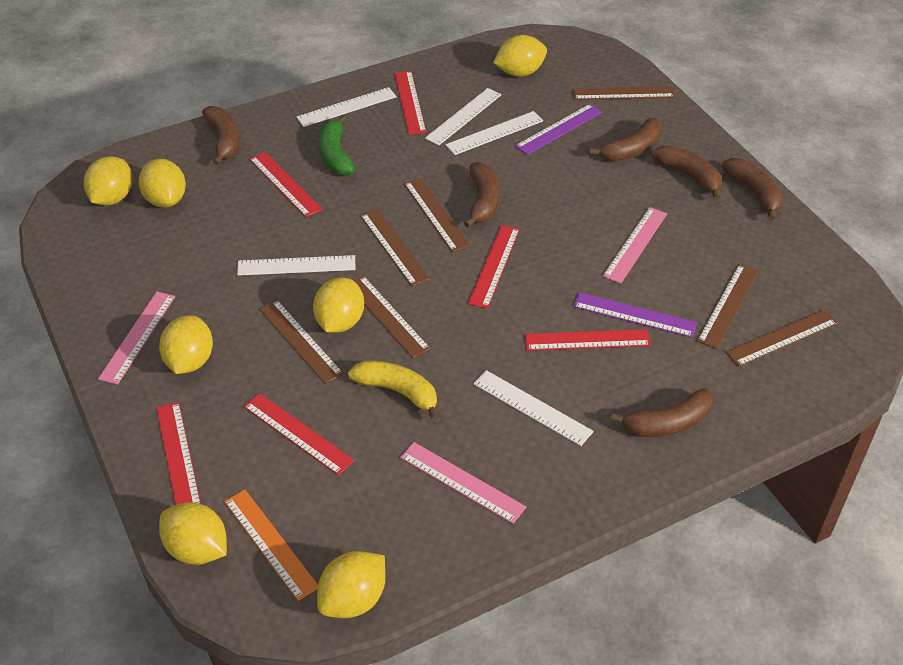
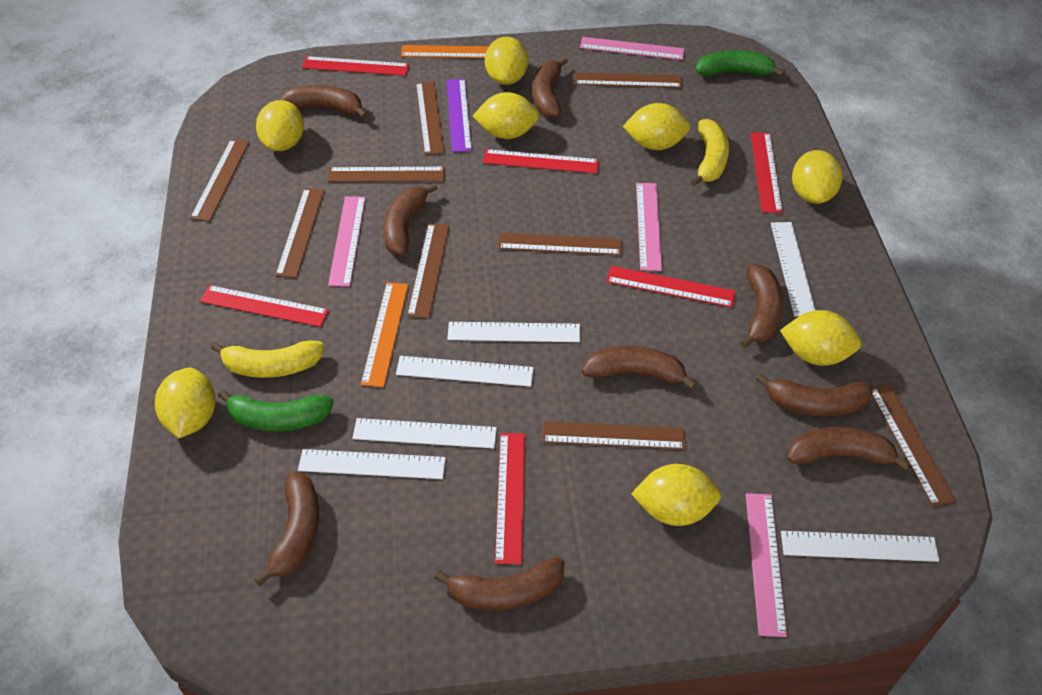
brown banana: 6 -> 9
brown ruler: 7 -> 9
green banana: 1 -> 2
orange ruler: 1 -> 2
pink ruler: 3 -> 4
purple ruler: 2 -> 1
white ruler: 5 -> 6
yellow banana: 1 -> 2
yellow lemon: 7 -> 8

